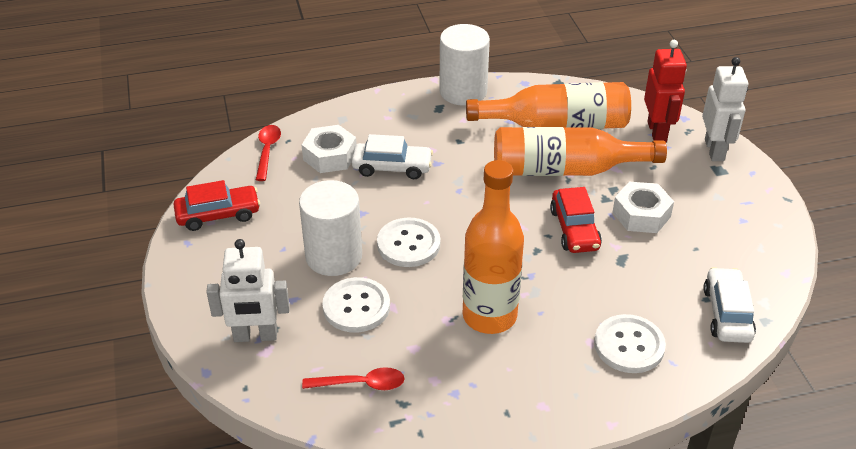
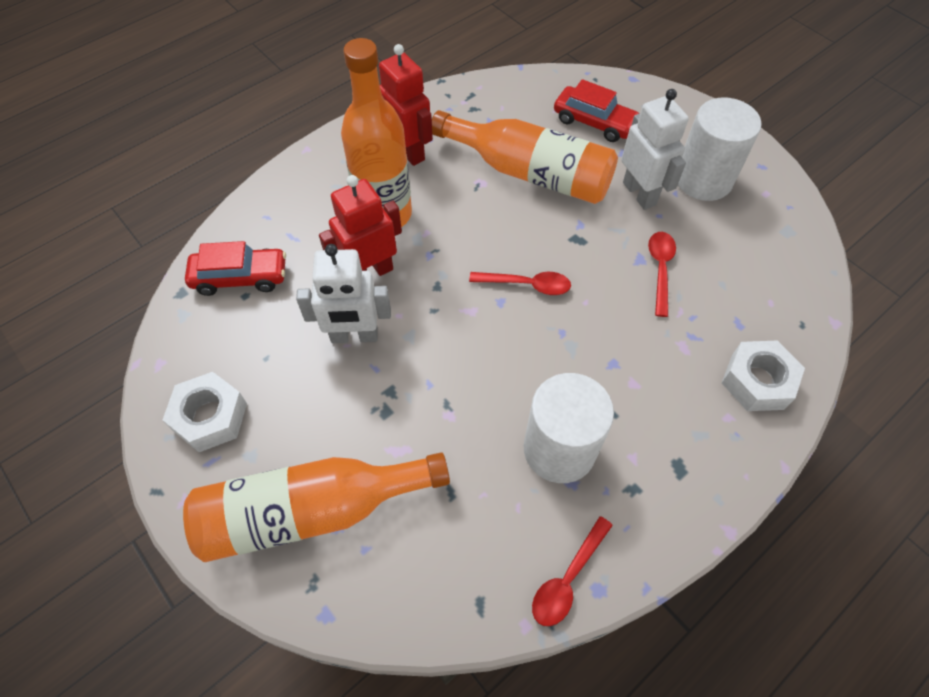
red robot: 1 -> 2
red spoon: 2 -> 3
white button: 3 -> 0
white car: 2 -> 0

